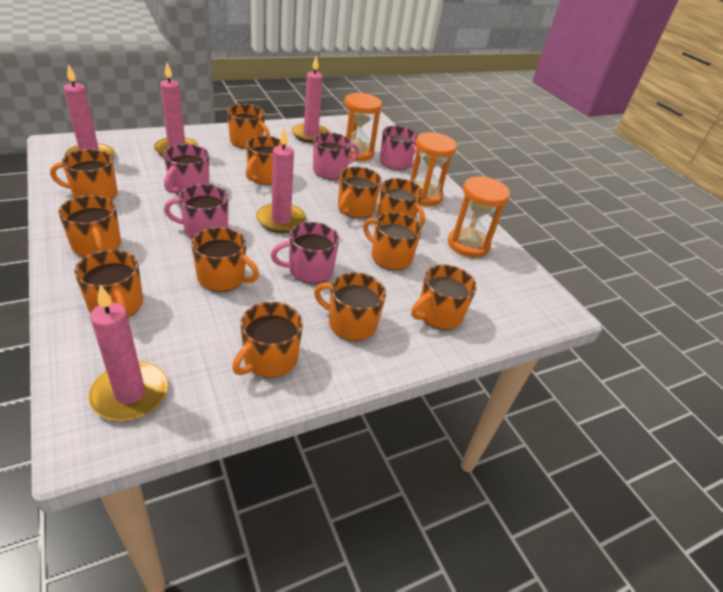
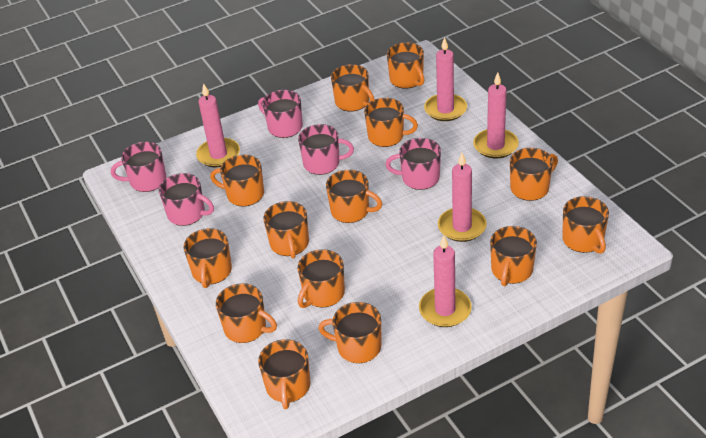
orange hourglass: 3 -> 0
orange mug: 12 -> 14

